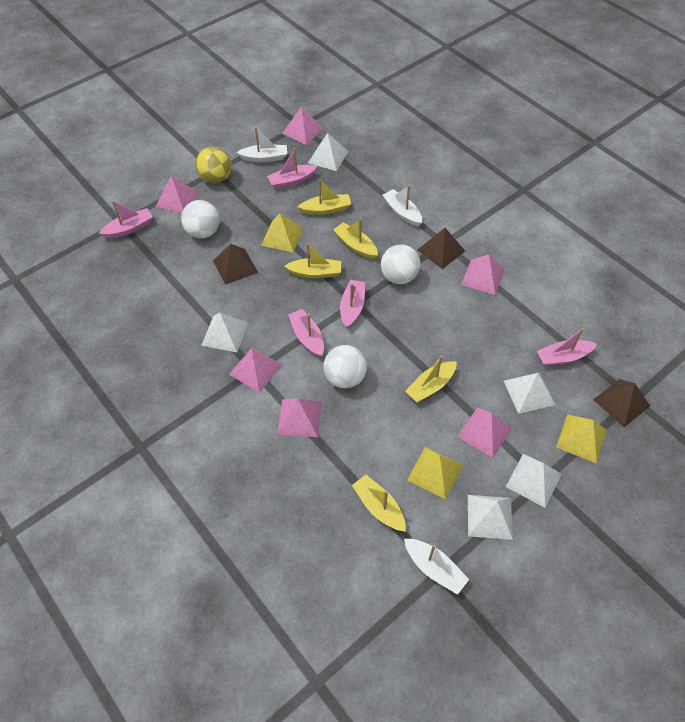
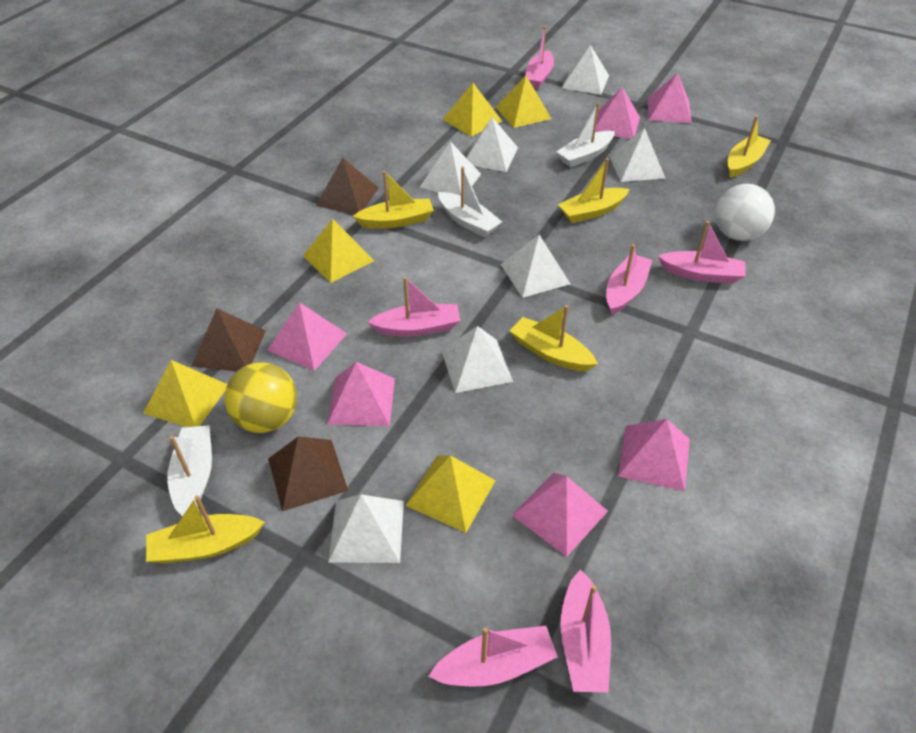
pink boat: 5 -> 6
white ball: 3 -> 1
white pyramid: 5 -> 7
yellow pyramid: 3 -> 5

